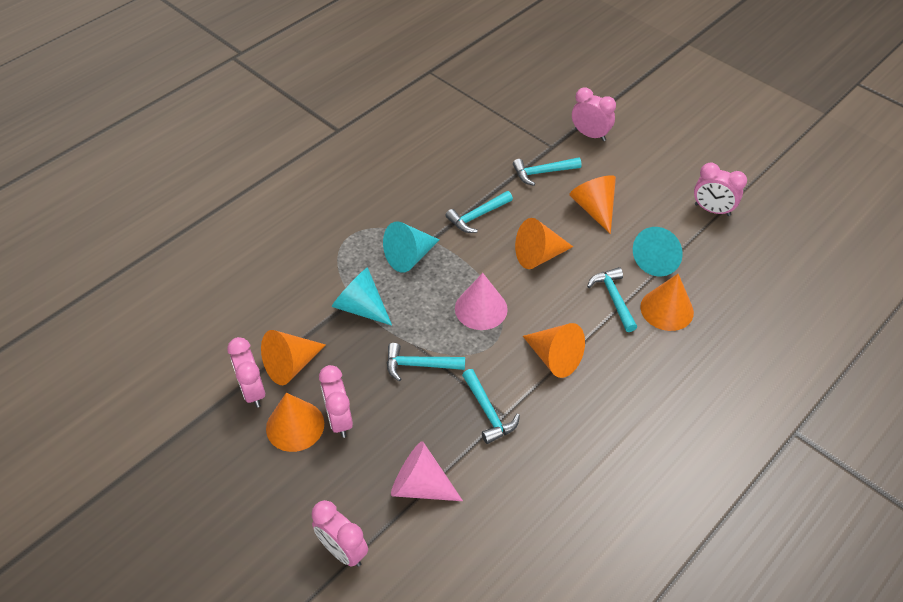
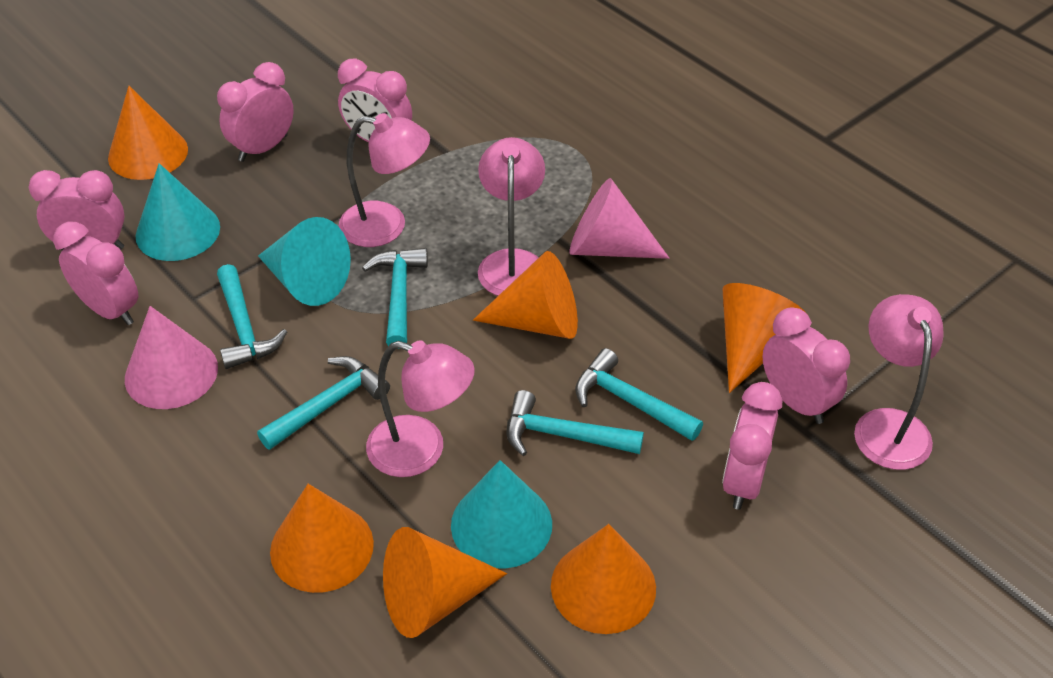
pink clock: 5 -> 6
pink lamp: 0 -> 4

